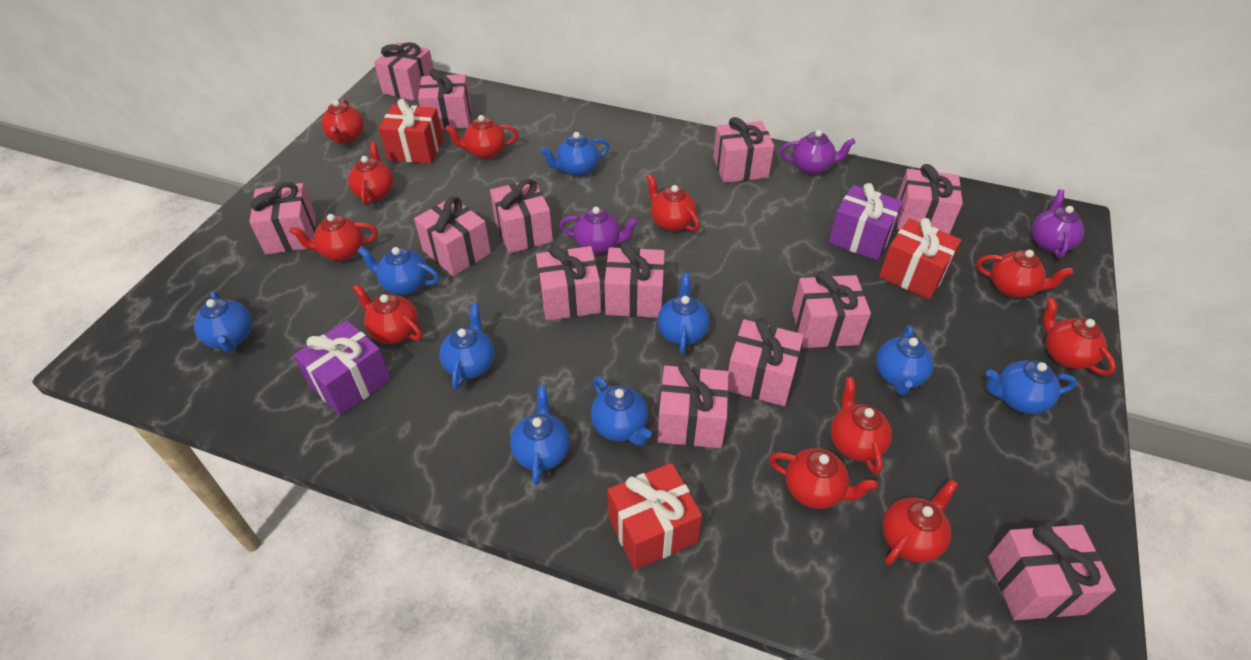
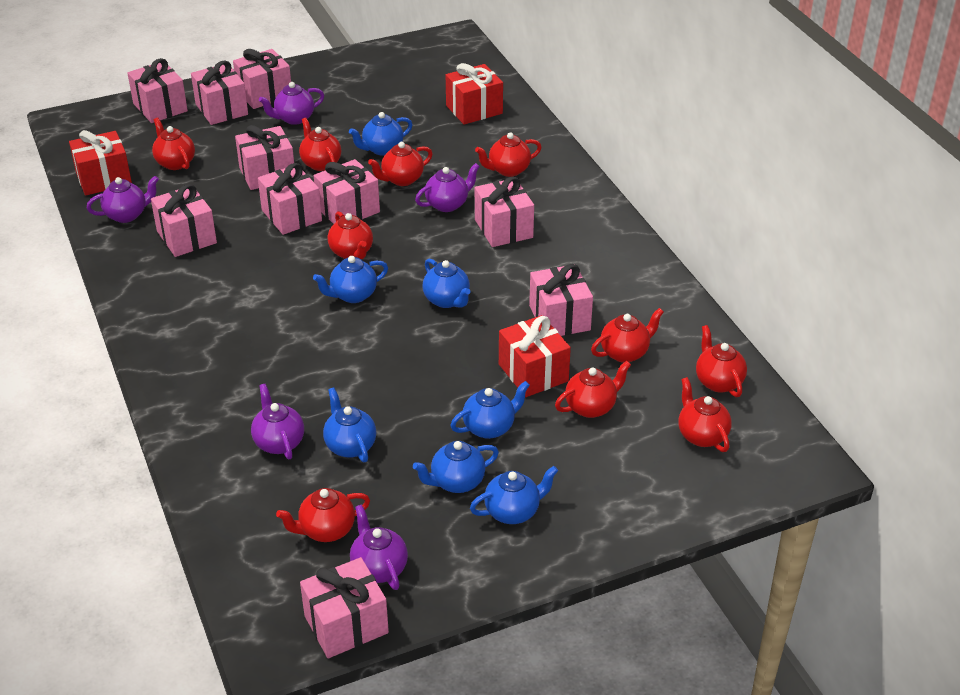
blue teapot: 9 -> 7
pink gift: 13 -> 10
purple gift: 2 -> 0
purple teapot: 3 -> 5
red teapot: 11 -> 10

